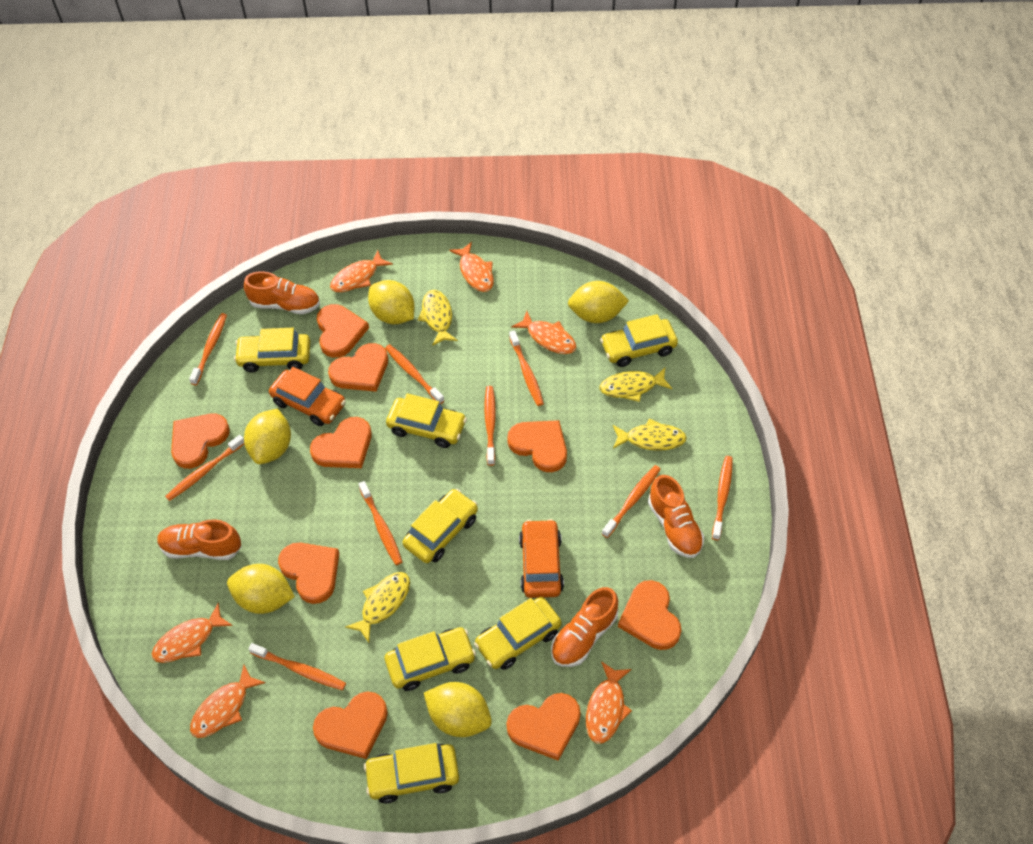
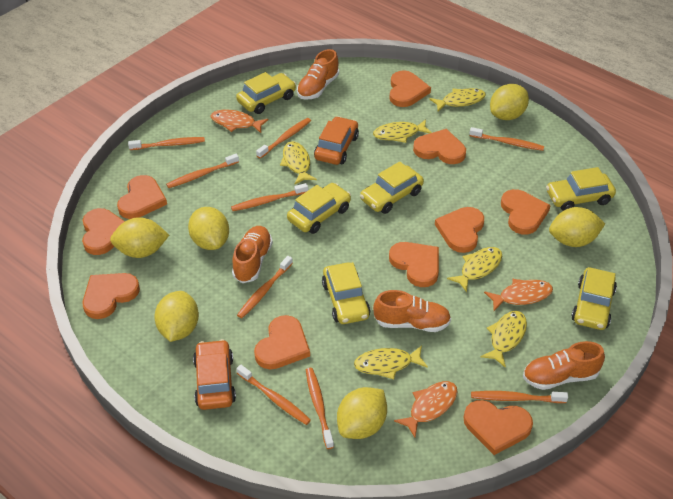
orange fish: 6 -> 3
orange heart: 9 -> 10
yellow car: 7 -> 6
yellow fish: 4 -> 6
yellow lemon: 5 -> 6

